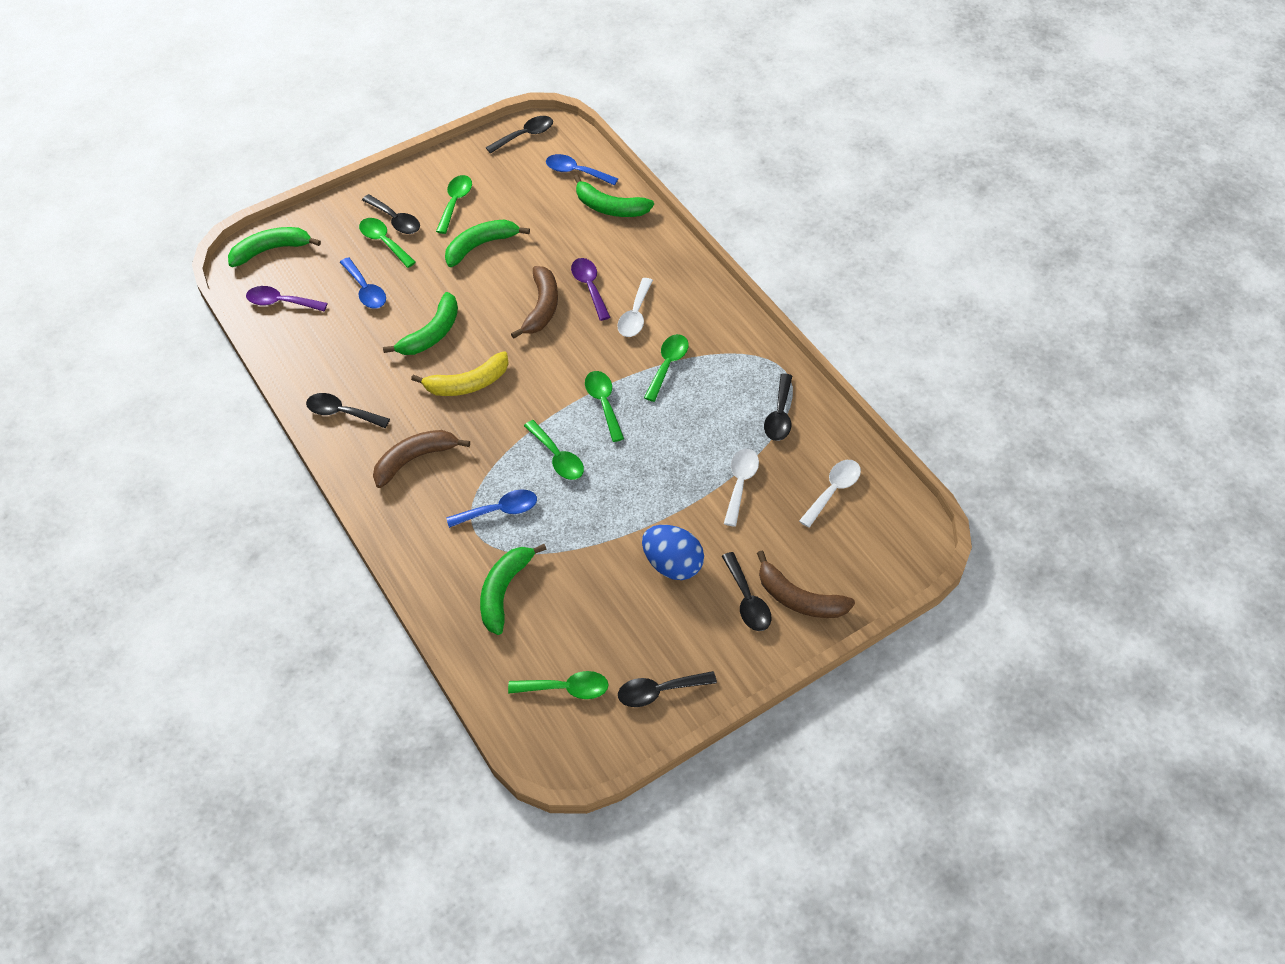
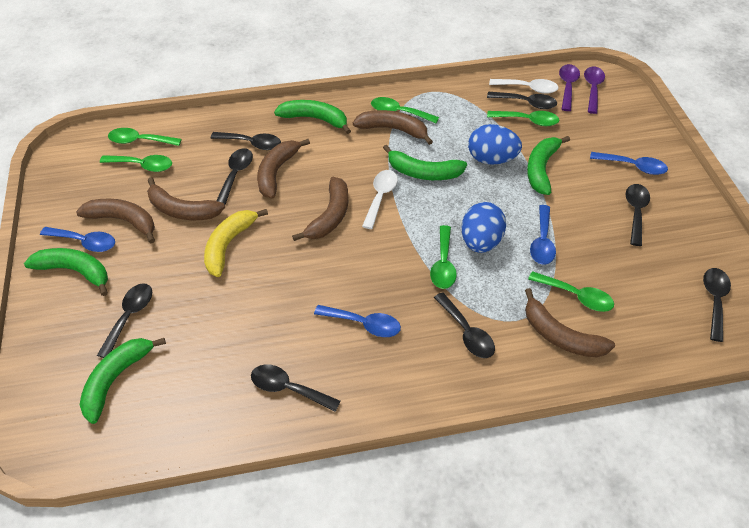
black spoon: 6 -> 8
blue egg: 1 -> 2
blue spoon: 3 -> 4
brown banana: 3 -> 6
white spoon: 3 -> 2

